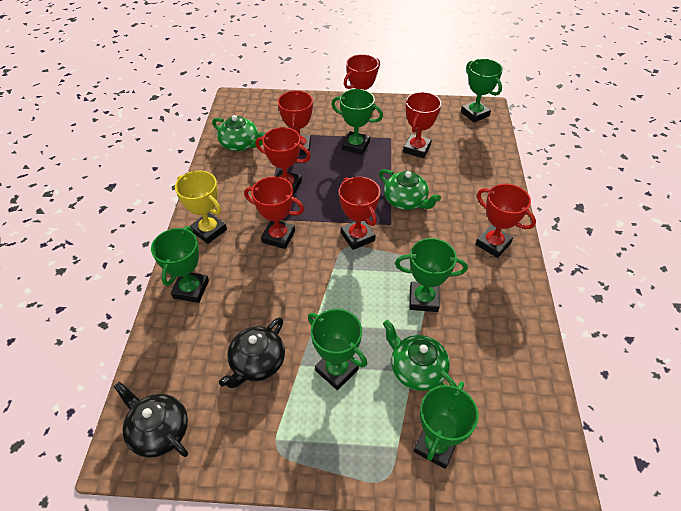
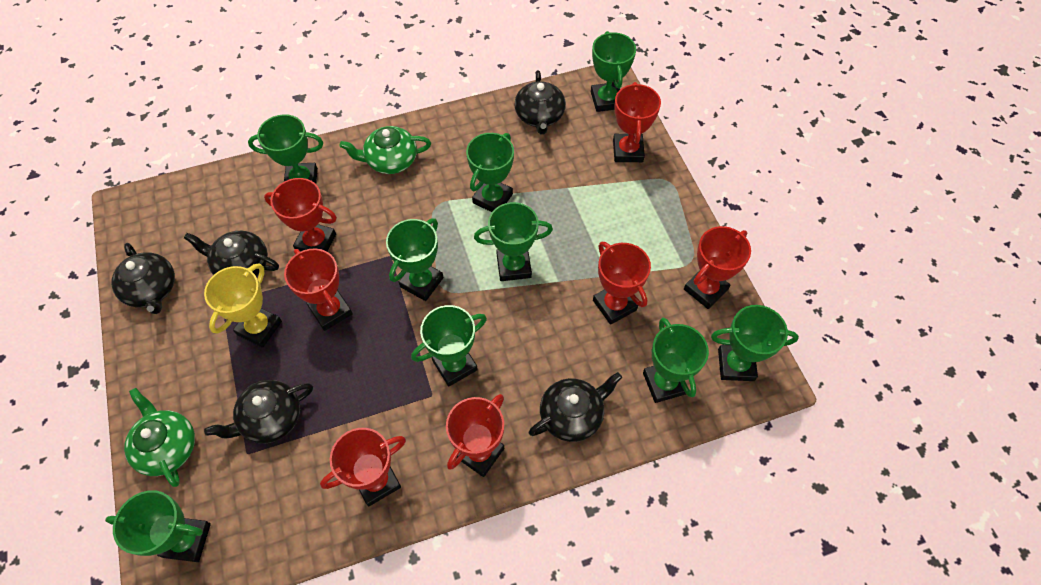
black teapot: 2 -> 5
green teapot: 3 -> 2
green trophy: 6 -> 9

